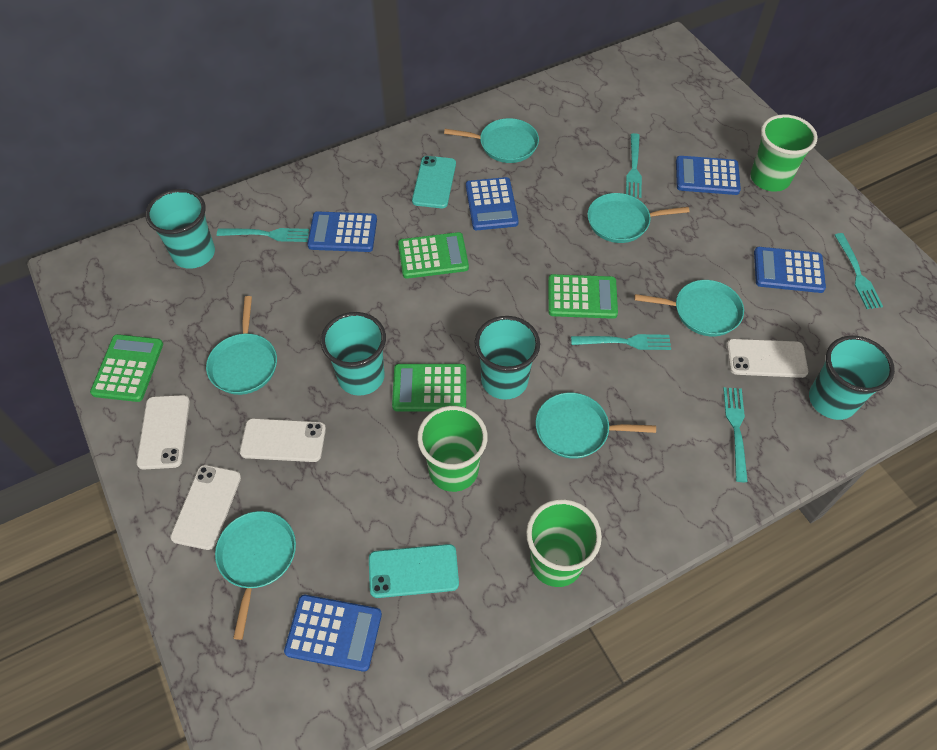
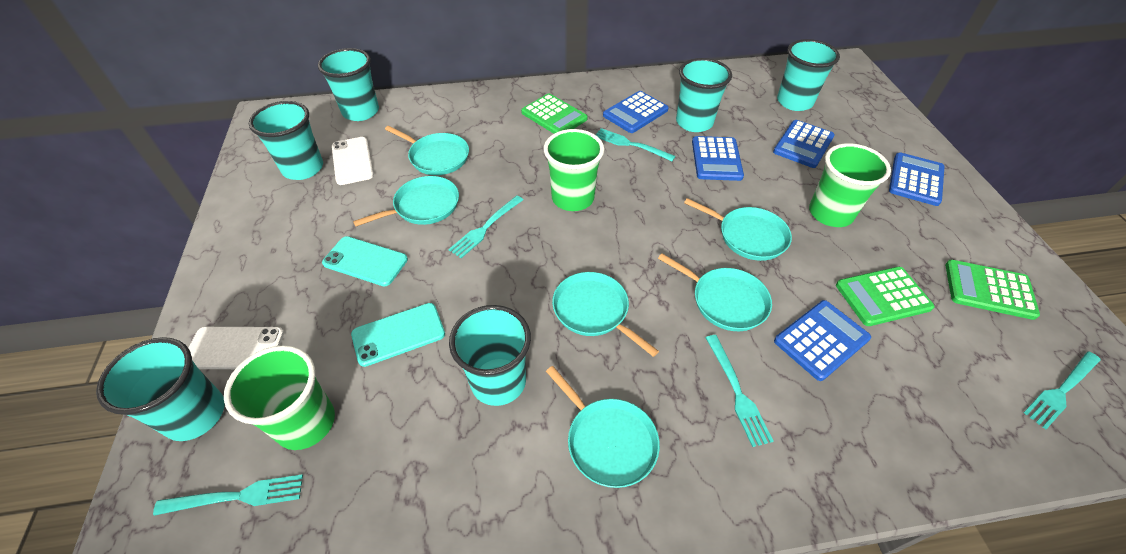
green calculator: 4 -> 3
turquoise cup: 4 -> 6
white phone: 4 -> 2

